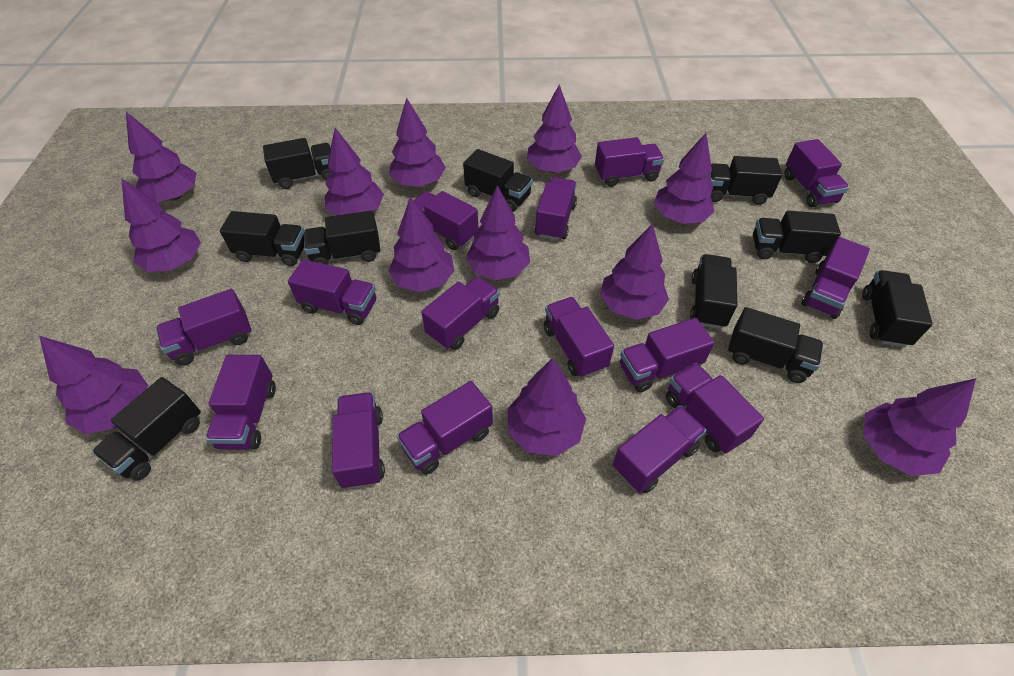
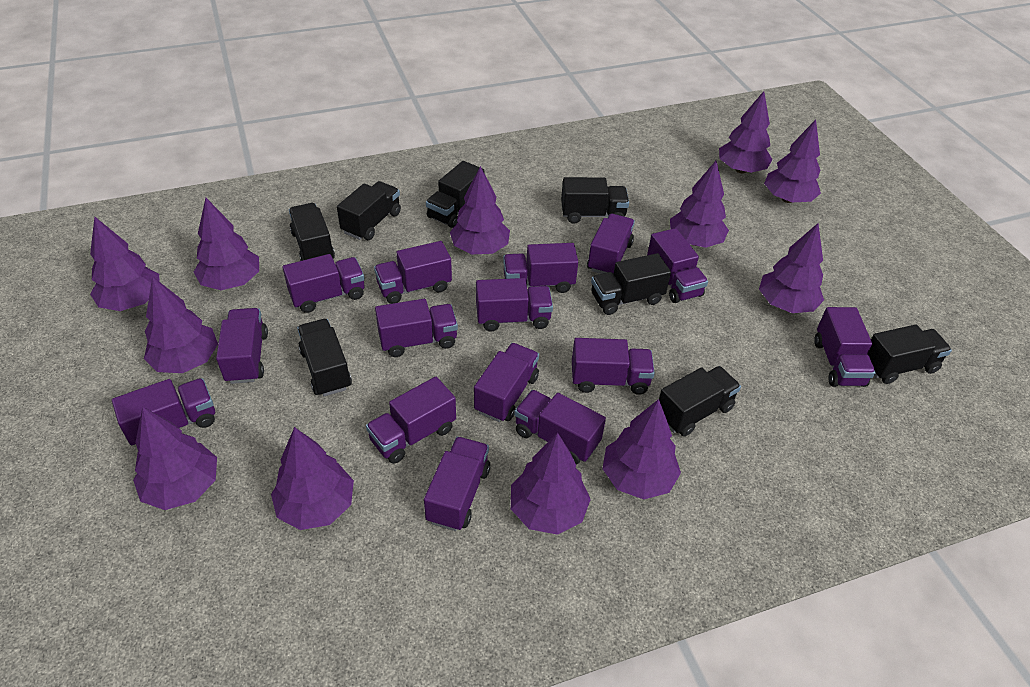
black truck: 10 -> 8

